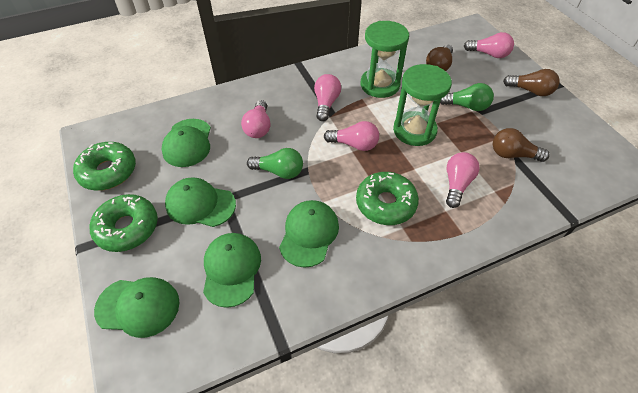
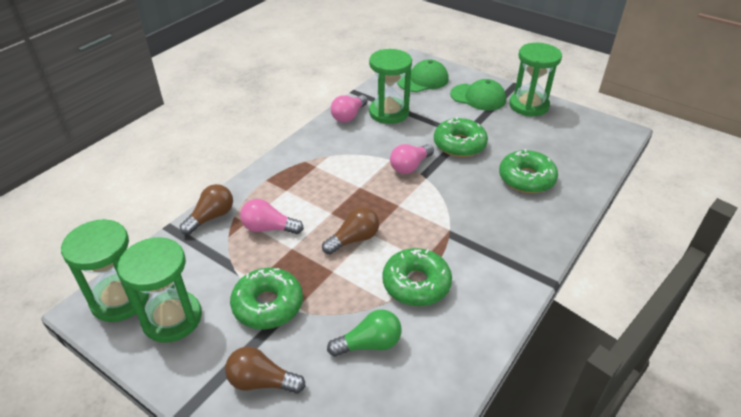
green cap: 5 -> 2
green donut: 3 -> 4
green hourglass: 2 -> 4
green light bulb: 2 -> 1
pink light bulb: 5 -> 3

